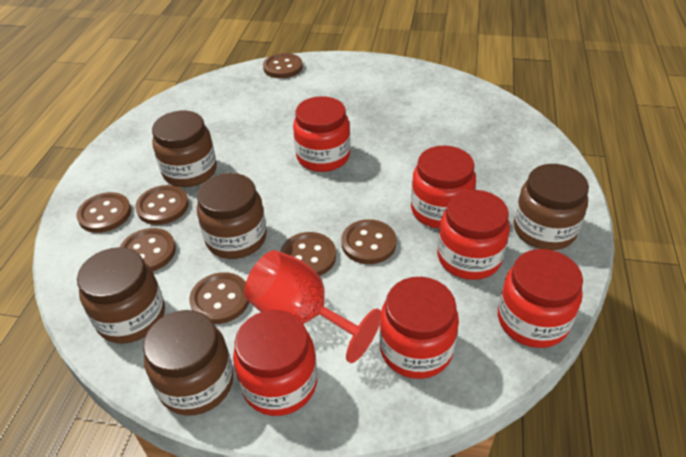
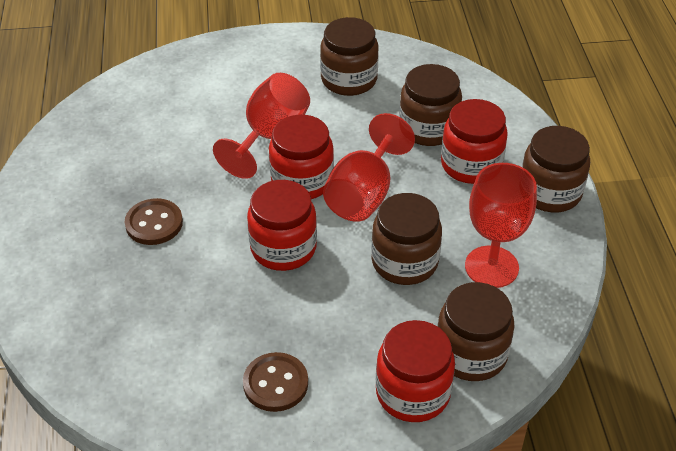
brown button: 7 -> 2
red goblet: 1 -> 3
red jar: 6 -> 4

